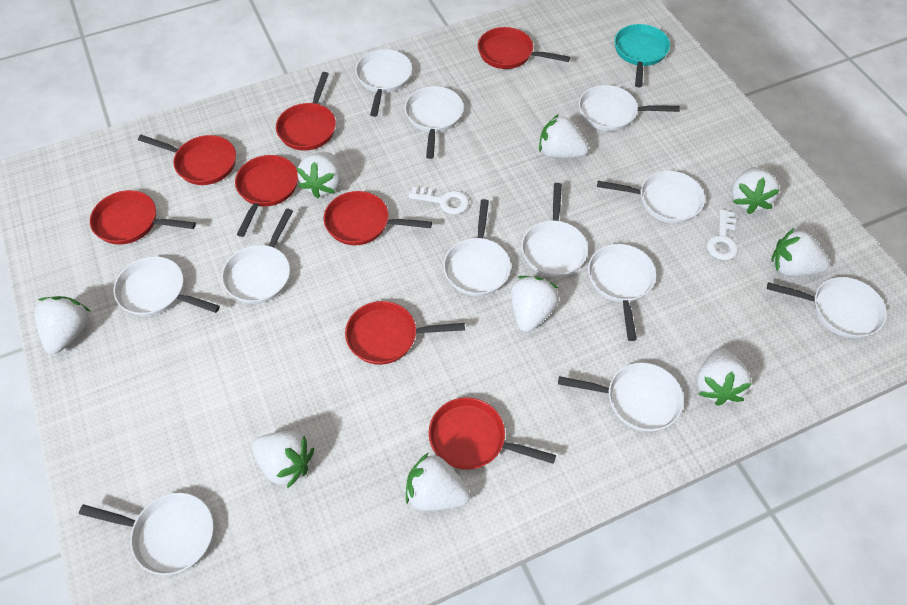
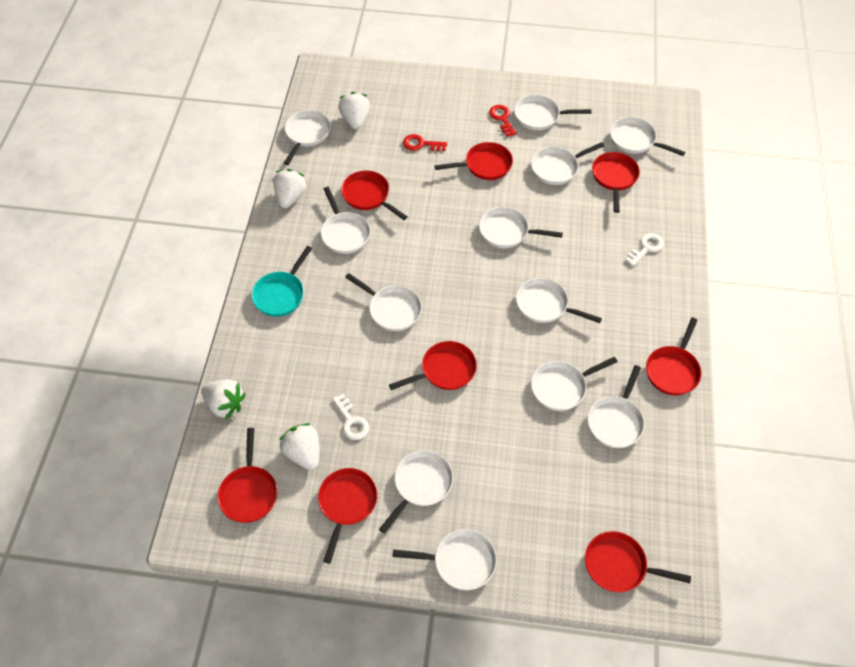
red key: 0 -> 2
white strawberry: 9 -> 4

